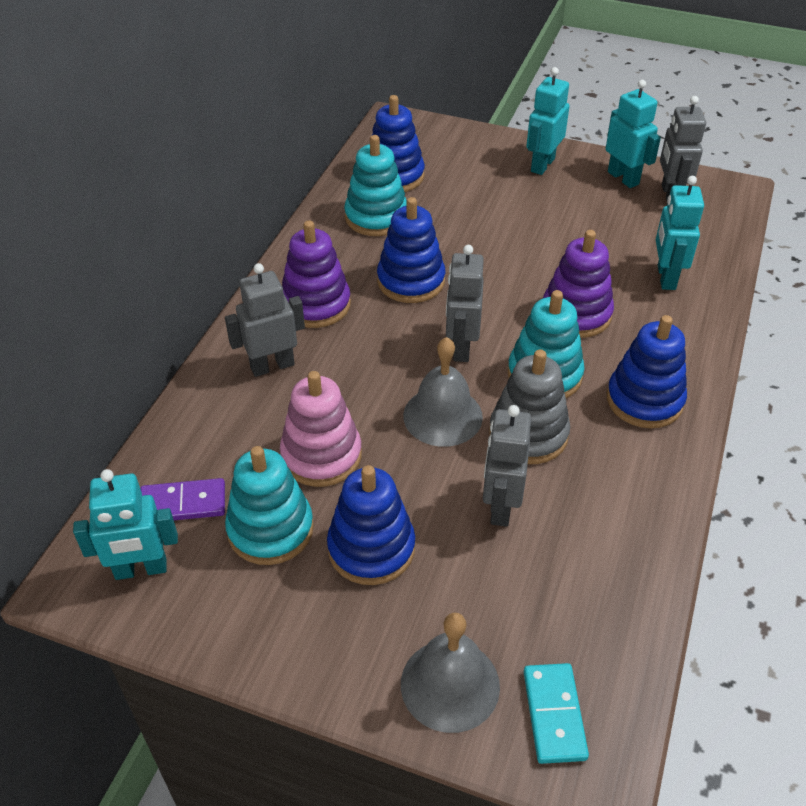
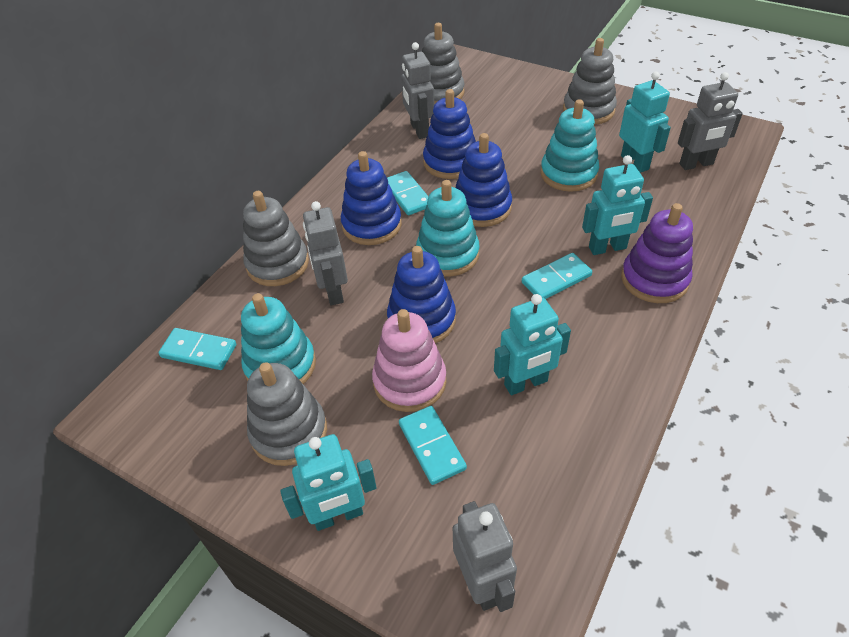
grey bell: 2 -> 0
grey stacking toy: 1 -> 4
purple domino: 1 -> 0
purple stacking toy: 2 -> 1
turquoise domino: 1 -> 4

